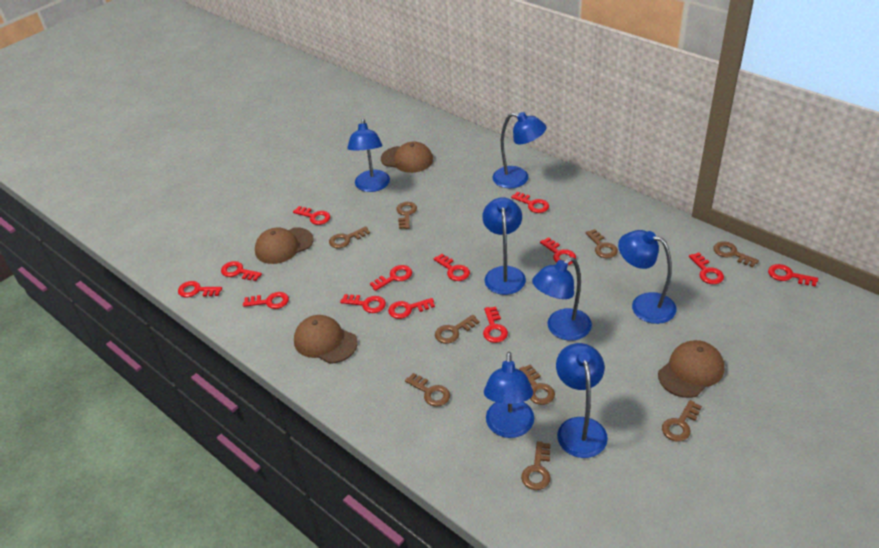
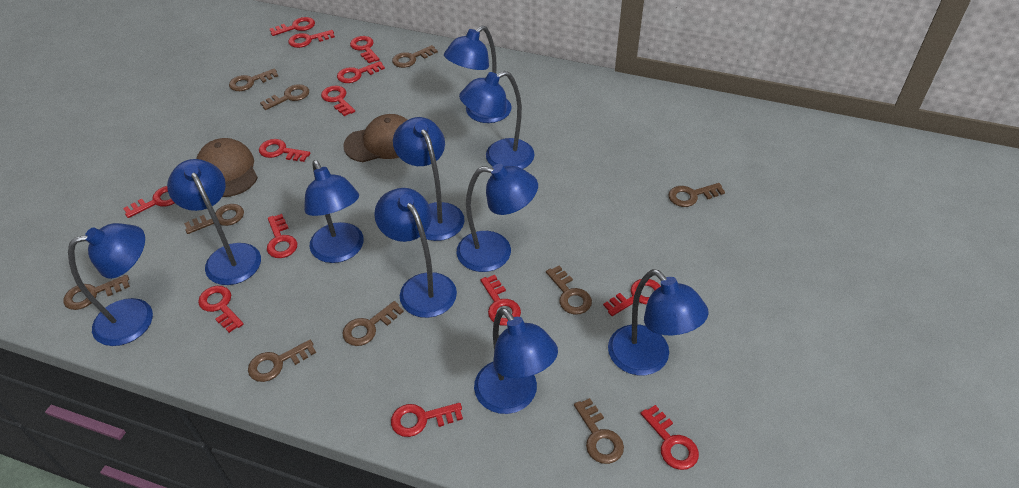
blue lamp: 7 -> 10
brown cap: 4 -> 2
brown key: 9 -> 10

